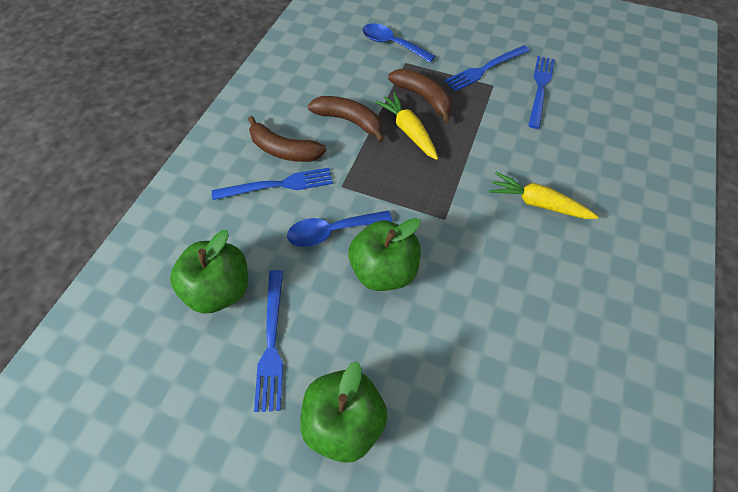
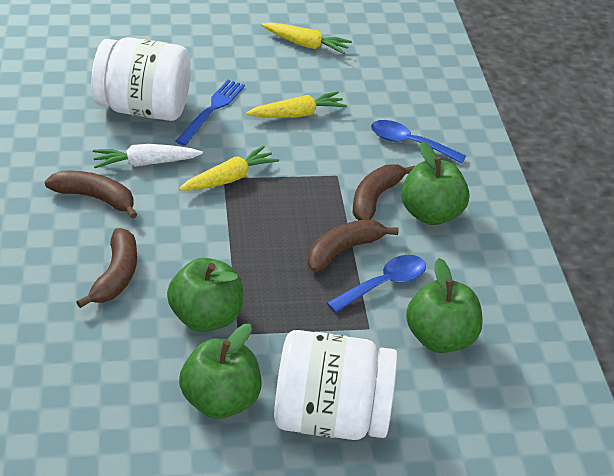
blue fork: 4 -> 1
brown banana: 3 -> 4
green apple: 3 -> 4
white carrot: 0 -> 1
white jar: 0 -> 2
yellow carrot: 2 -> 3

